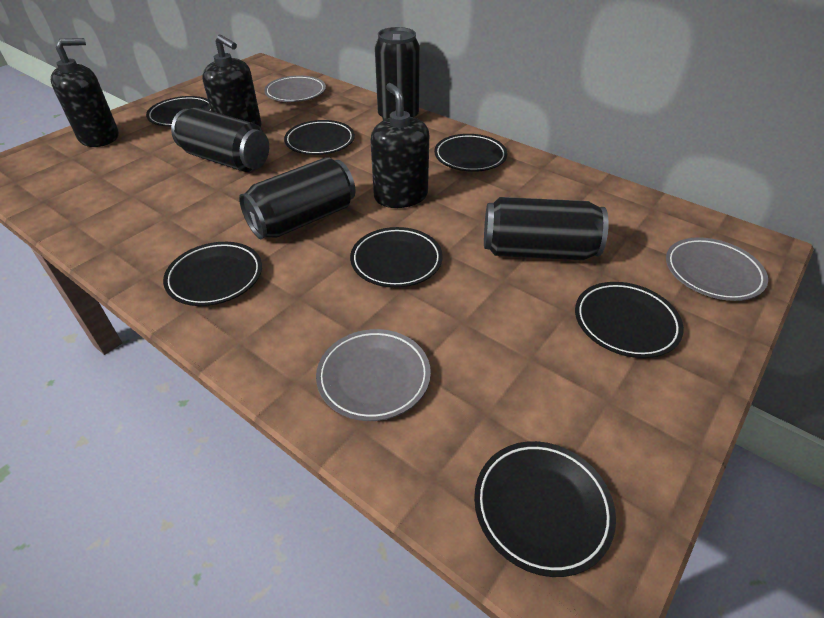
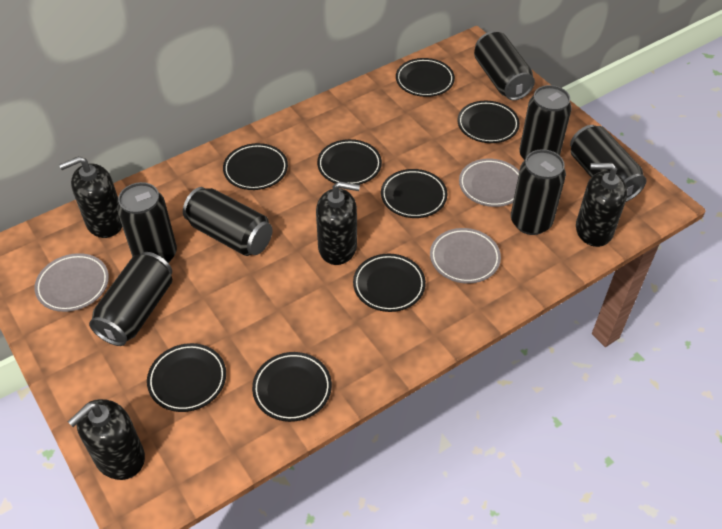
black can: 4 -> 7
black plate: 7 -> 8
black soap dispenser: 3 -> 4

